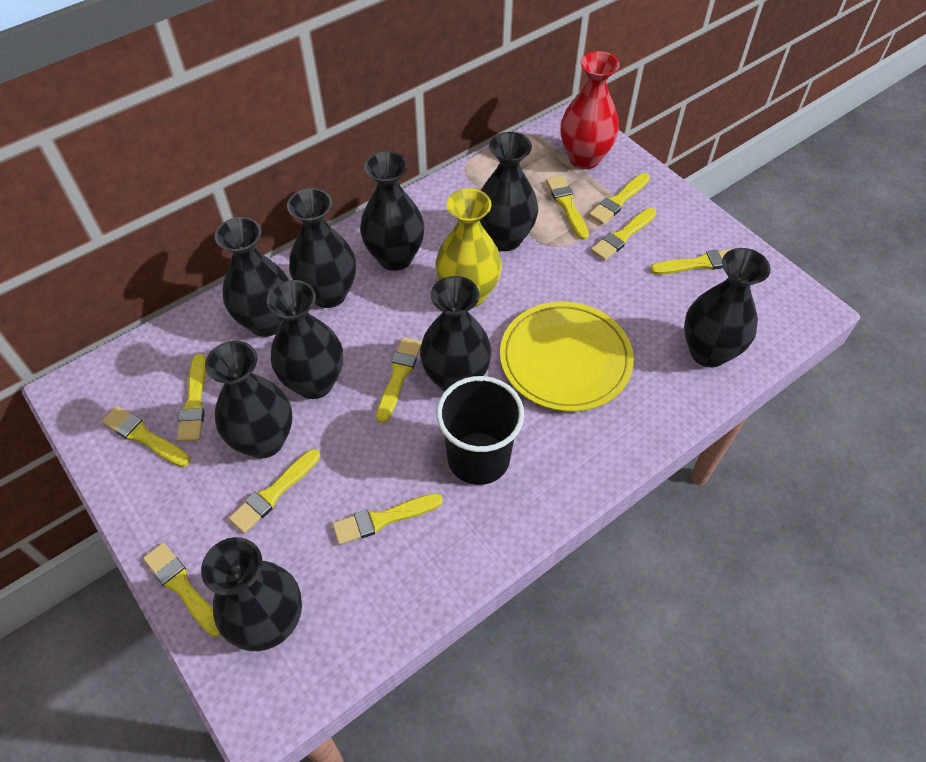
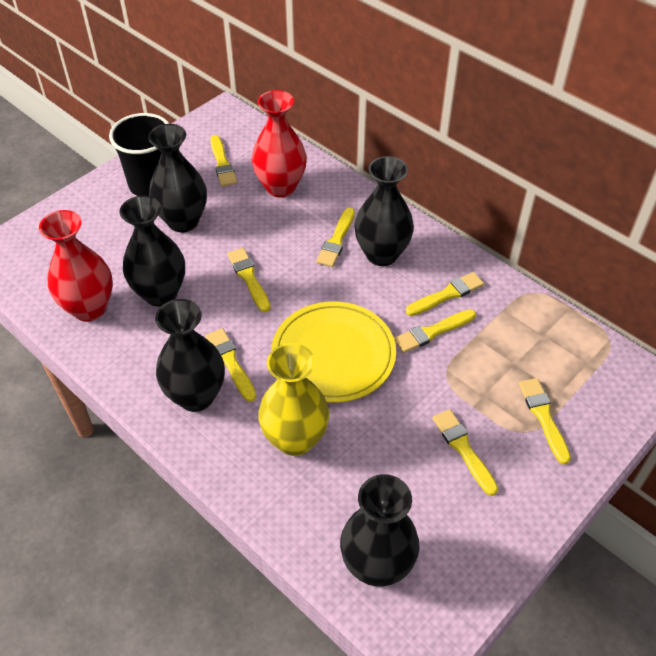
black vase: 9 -> 5
red vase: 1 -> 2
yellow brush: 10 -> 8

